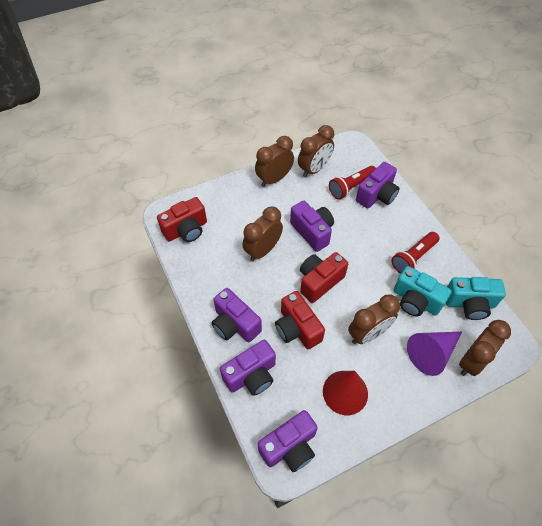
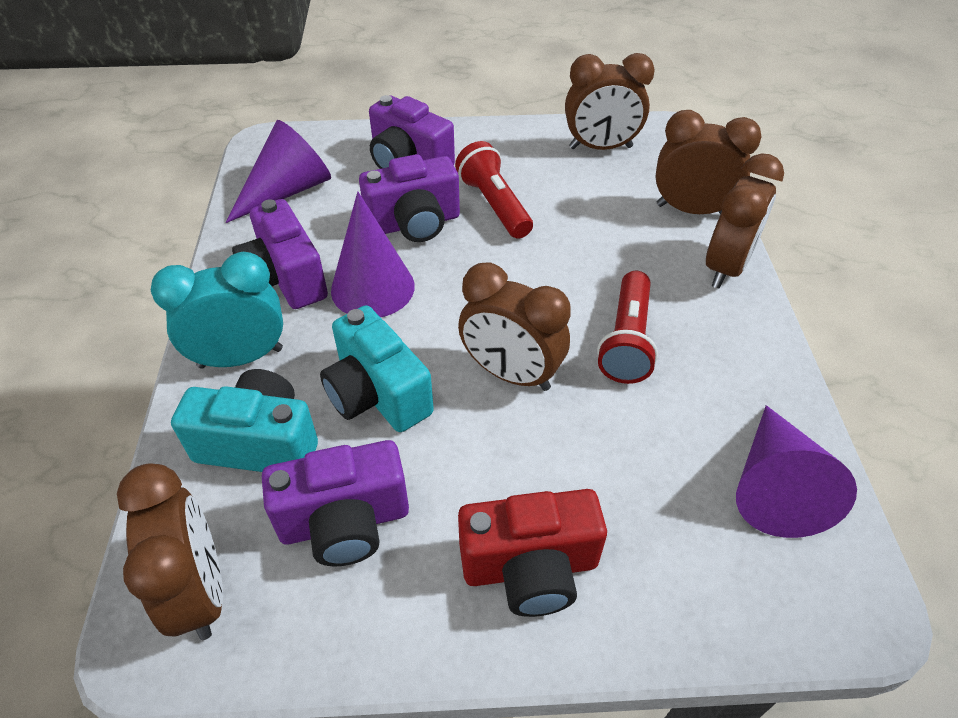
purple camera: 5 -> 4
purple cone: 1 -> 3
red camera: 3 -> 1
red cone: 1 -> 0
turquoise clock: 0 -> 1

